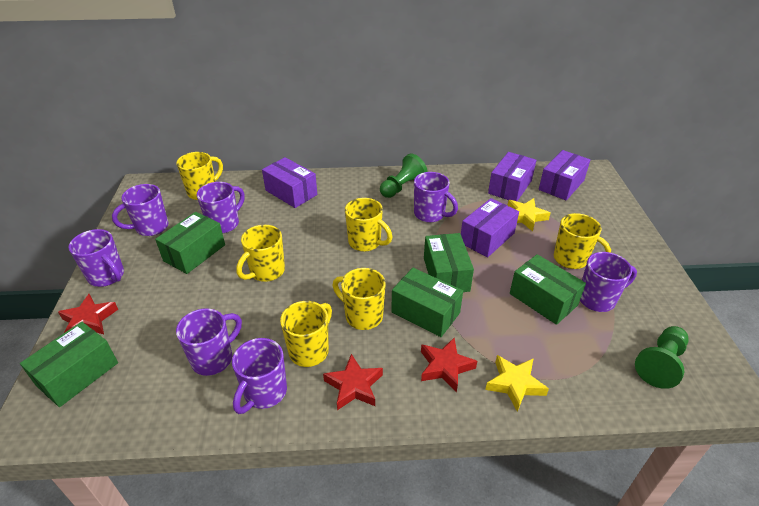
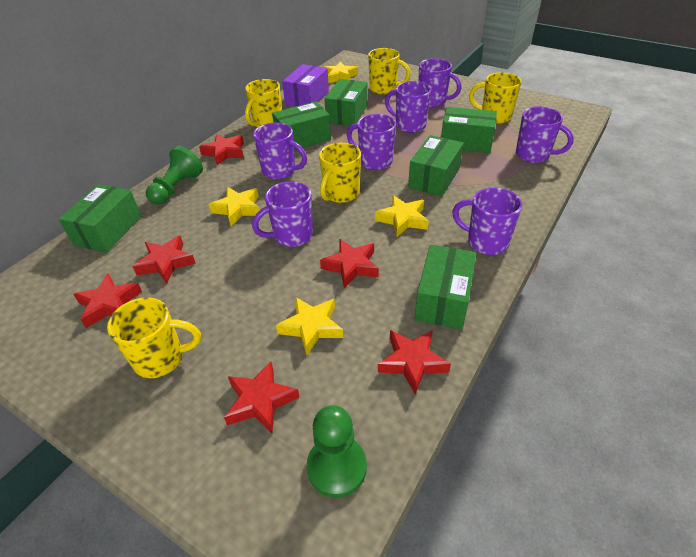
green box: 5 -> 6
purple box: 4 -> 1
red star: 3 -> 6
yellow mug: 6 -> 5
yellow star: 2 -> 4

